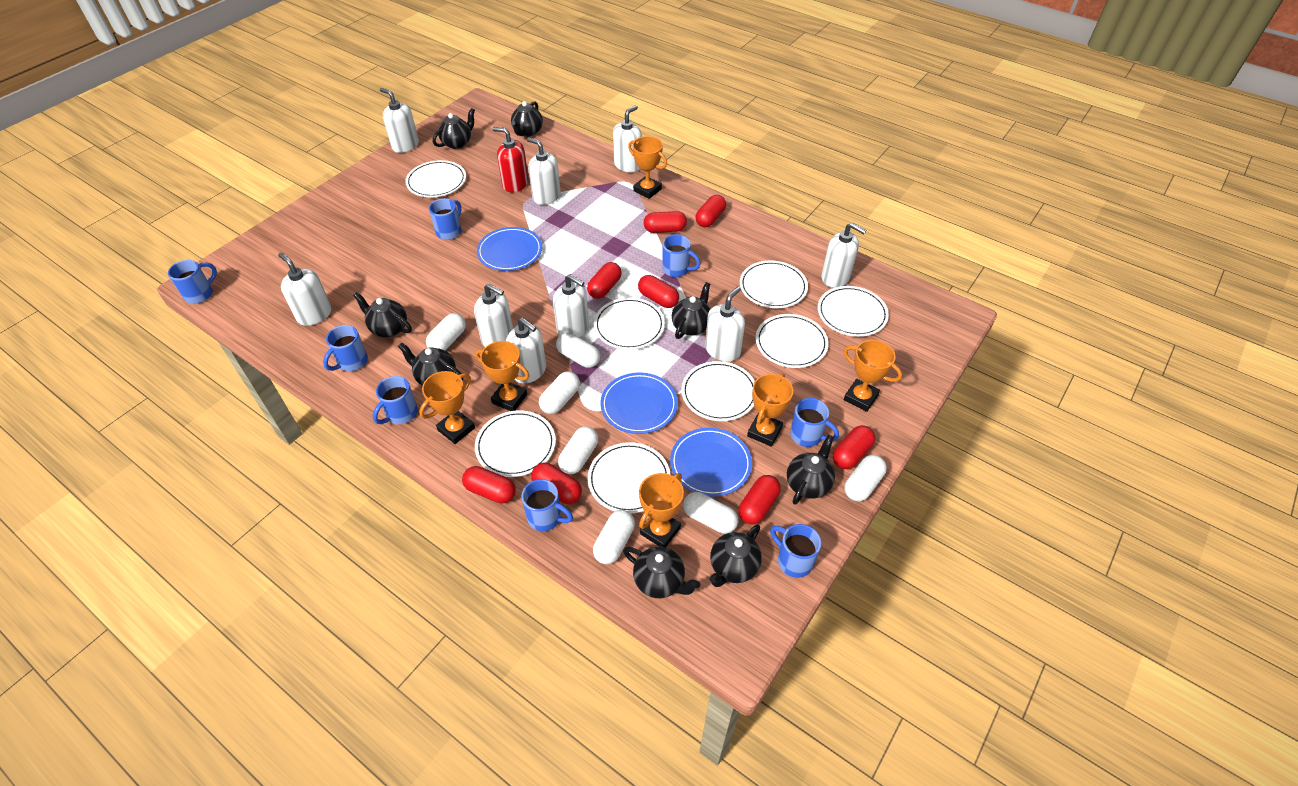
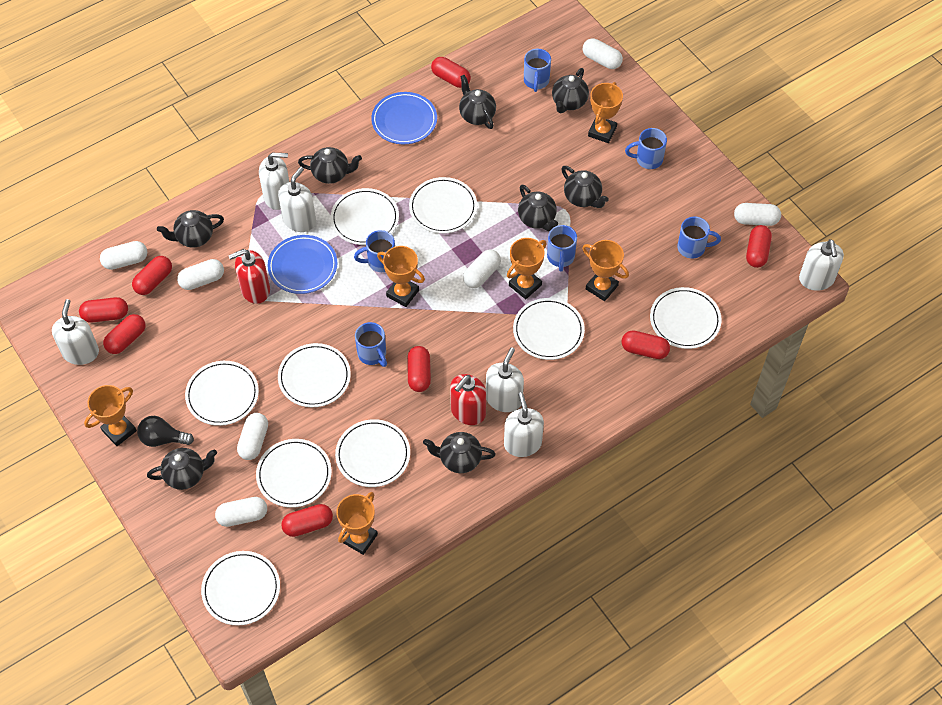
black light bulb: 0 -> 1
blue mug: 8 -> 6
blue plate: 3 -> 2
red soap dispenser: 1 -> 2
white plate: 8 -> 9
white soap dispenser: 9 -> 6

